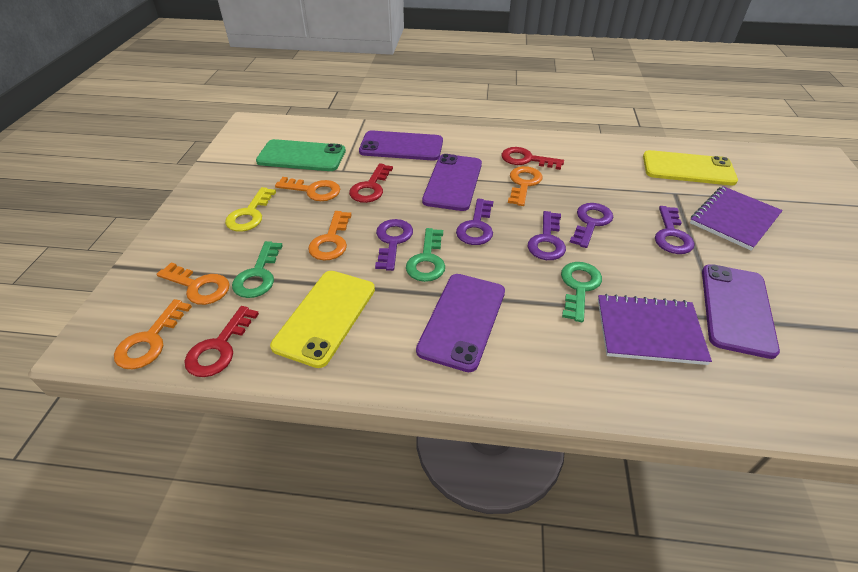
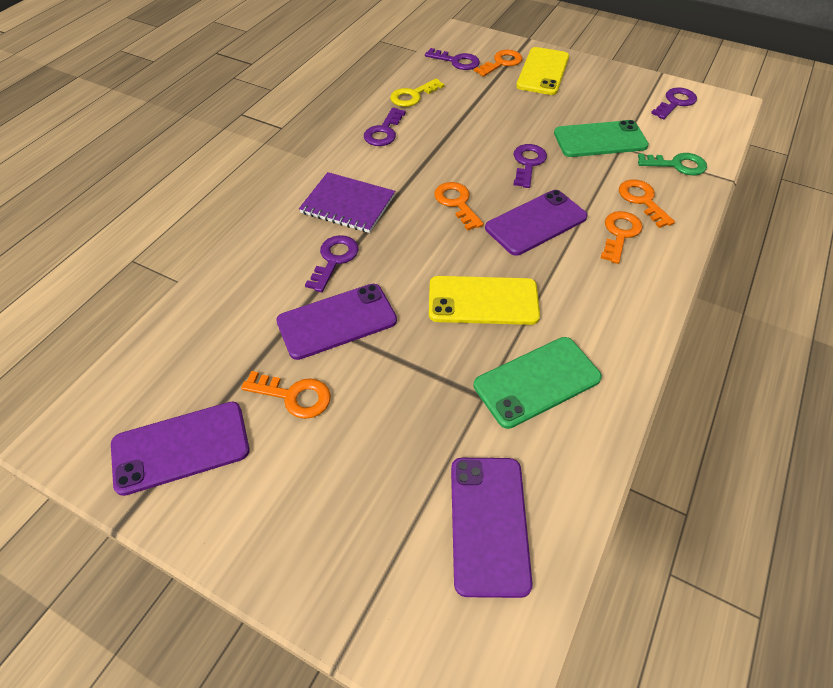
green key: 3 -> 1
green phone: 1 -> 2
purple notebook: 2 -> 1
red key: 3 -> 0

